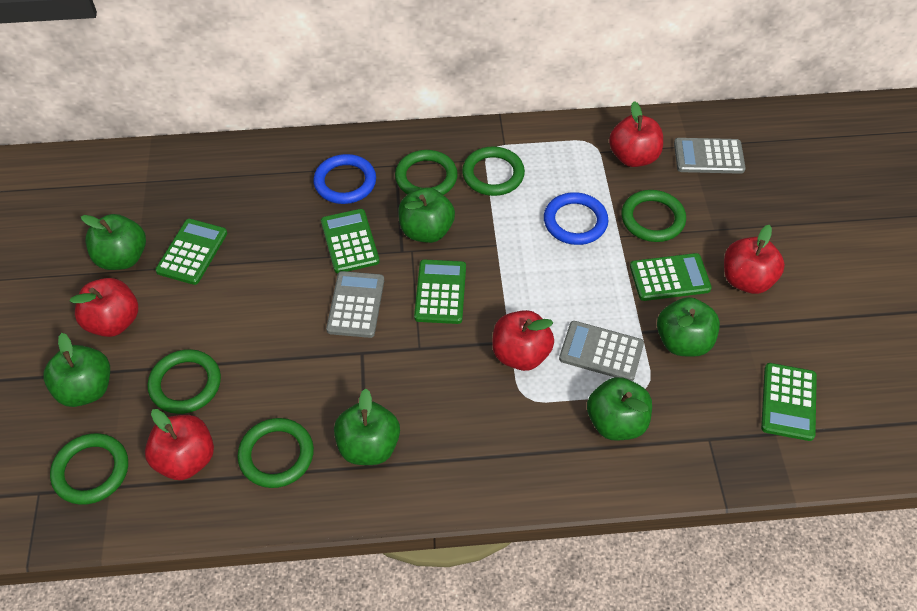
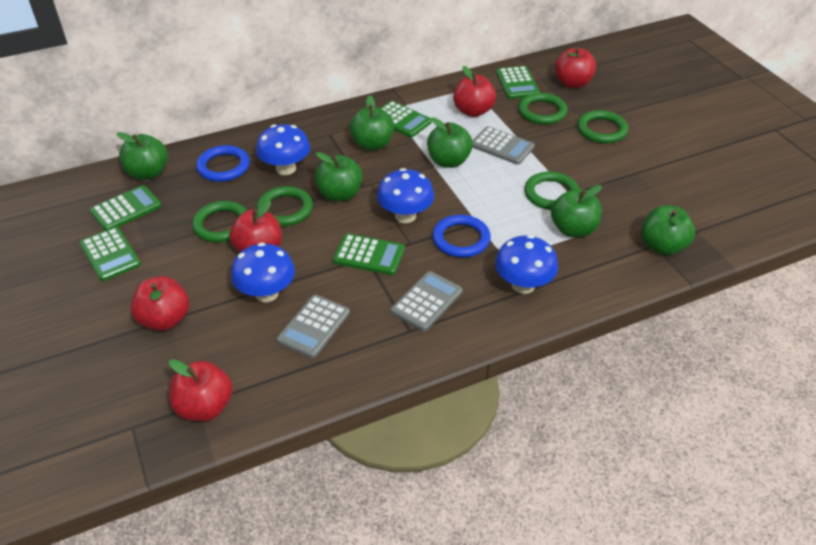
blue mushroom: 0 -> 4
green ring: 6 -> 5

